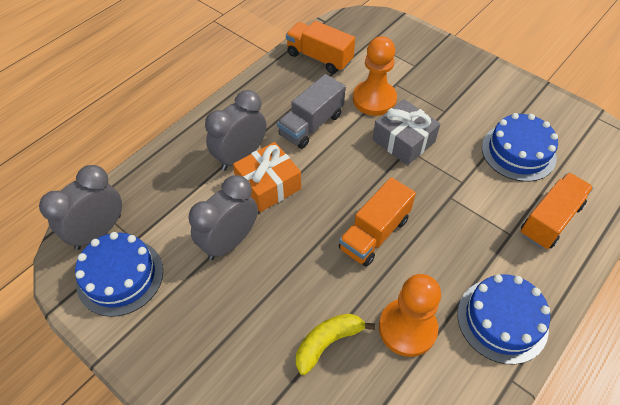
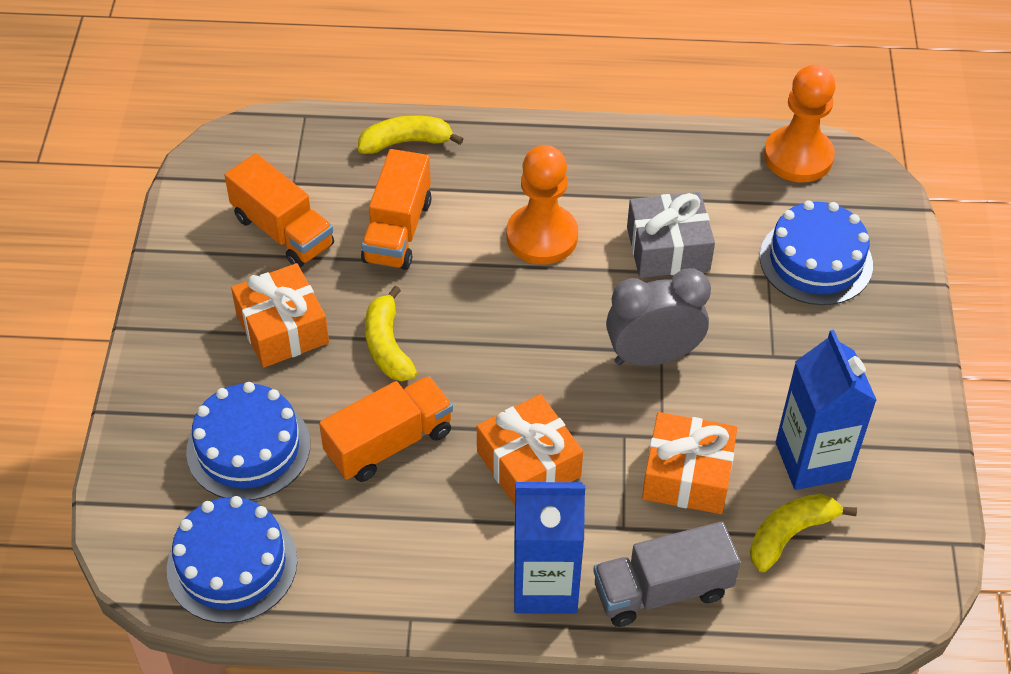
blue carton: 0 -> 2
grey clock: 3 -> 1
orange gift: 1 -> 3
yellow banana: 1 -> 3

